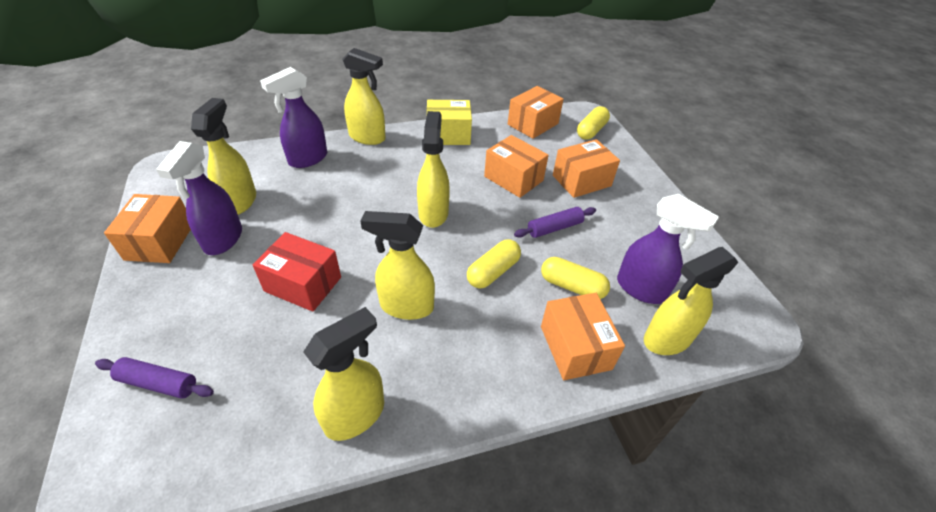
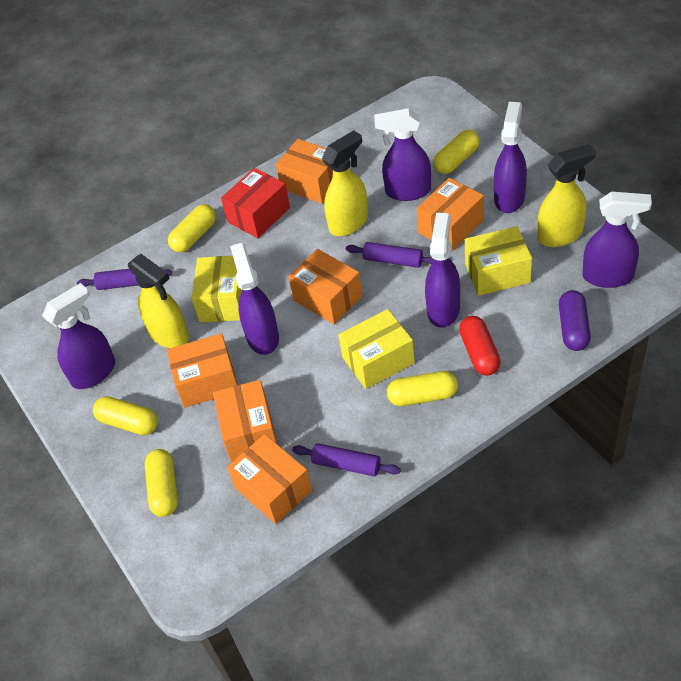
orange box: 5 -> 6
purple capsule: 0 -> 1
purple rolling pin: 2 -> 3
purple spray bottle: 3 -> 6
red capsule: 0 -> 1
yellow box: 1 -> 3
yellow capsule: 3 -> 5
yellow spray bottle: 6 -> 3

